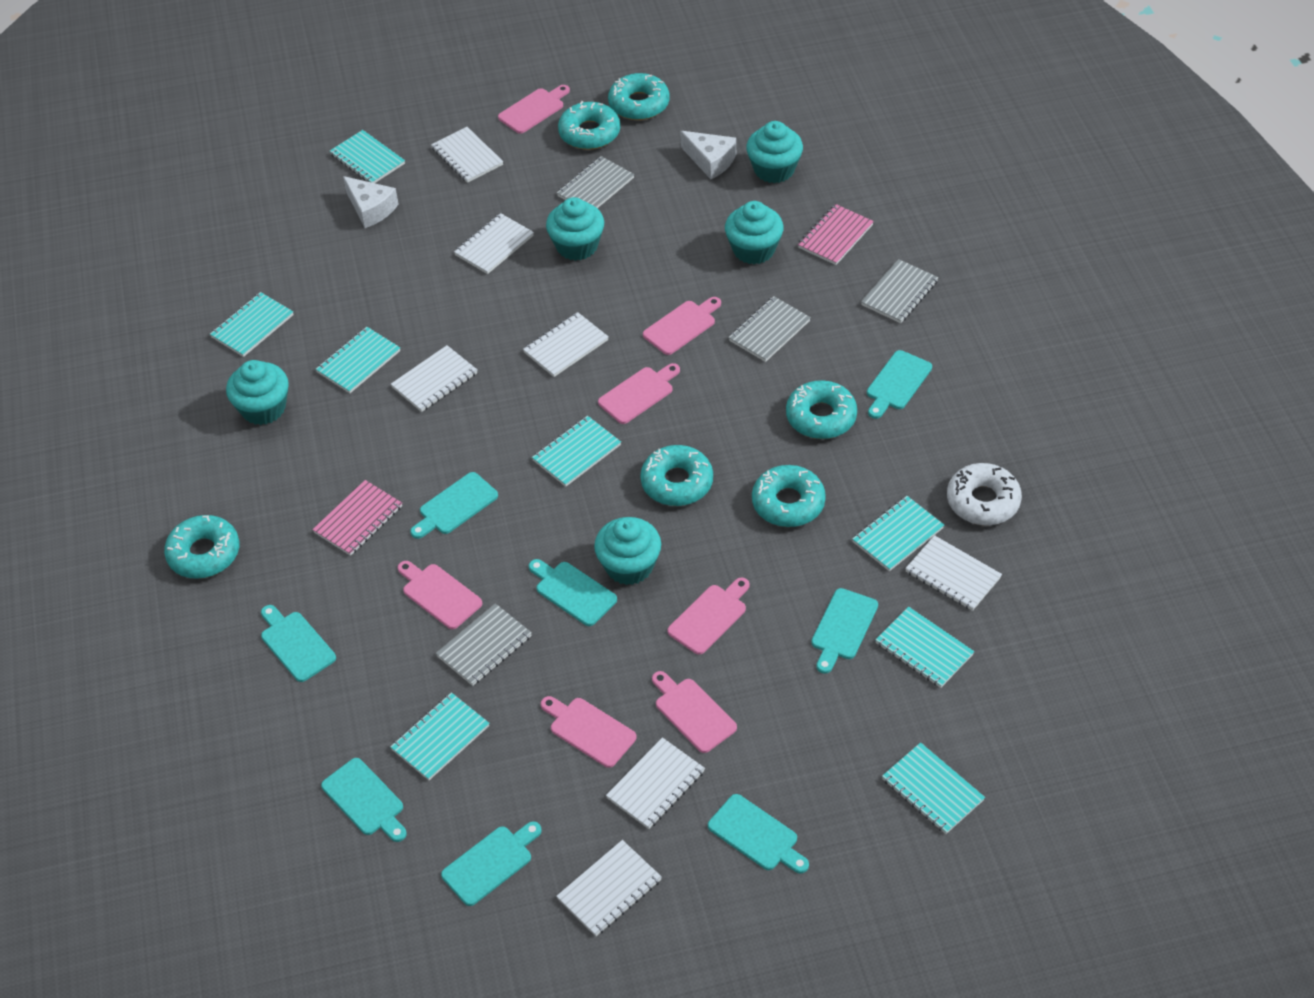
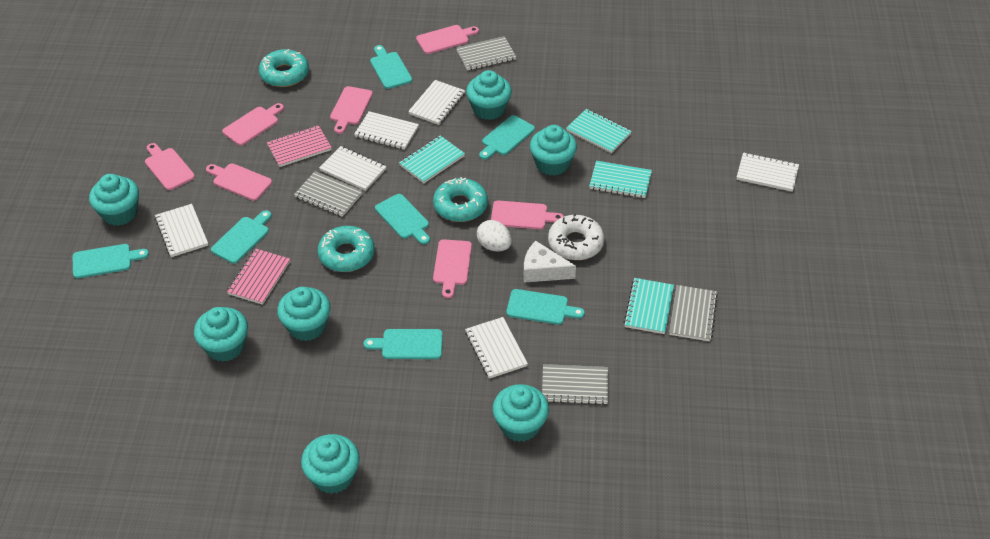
turquoise cupcake: 5 -> 7
turquoise cutting board: 8 -> 7
turquoise donut: 6 -> 3
turquoise notebook: 8 -> 4
white cheese: 2 -> 1
white egg: 0 -> 1
white notebook: 7 -> 6

